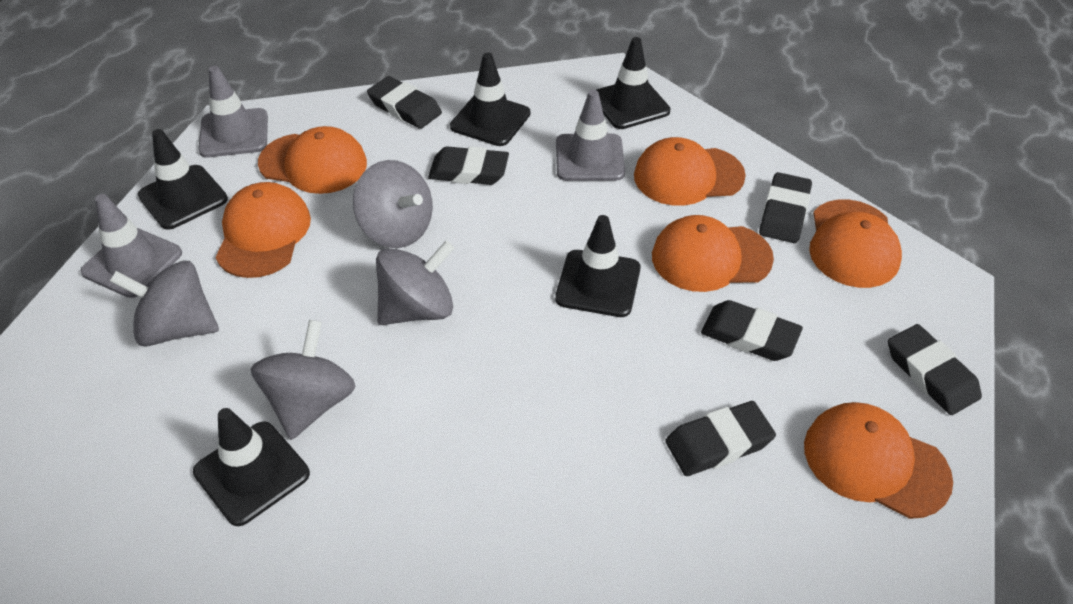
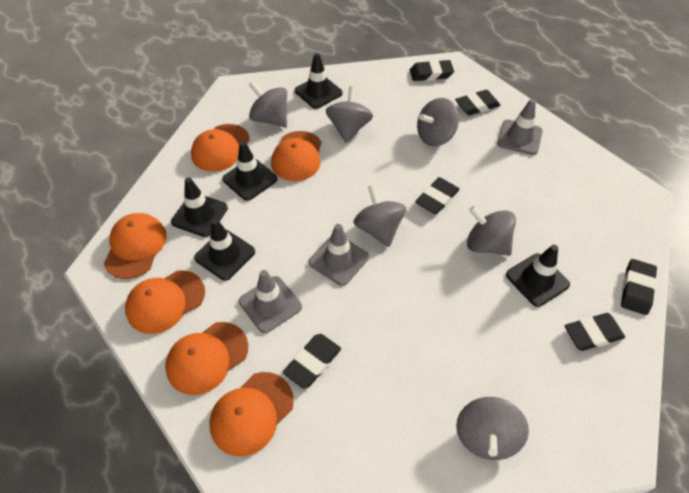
grey spinning top: 4 -> 6

